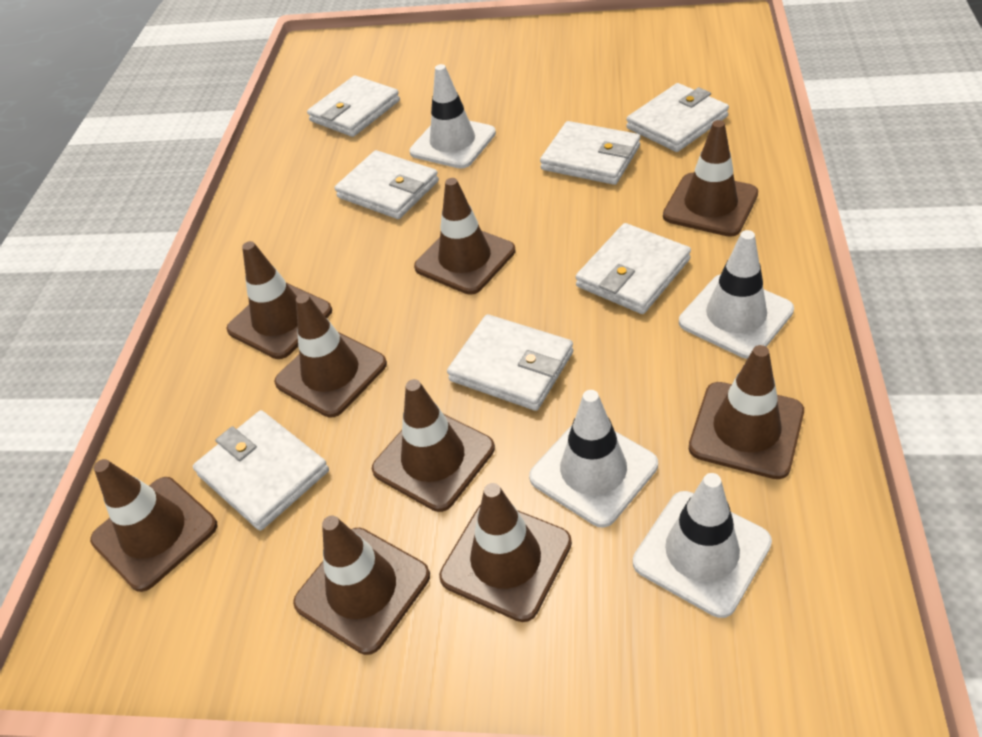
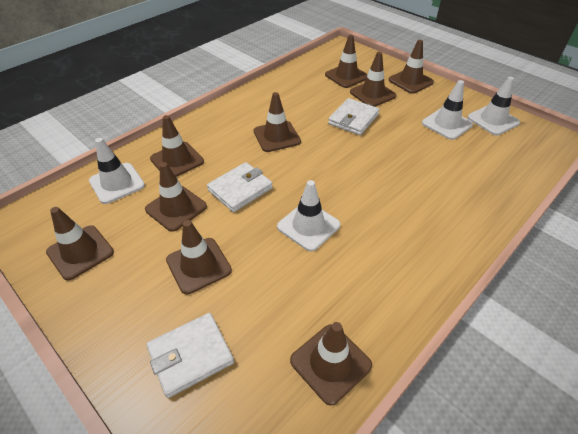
white wallet: 7 -> 3

